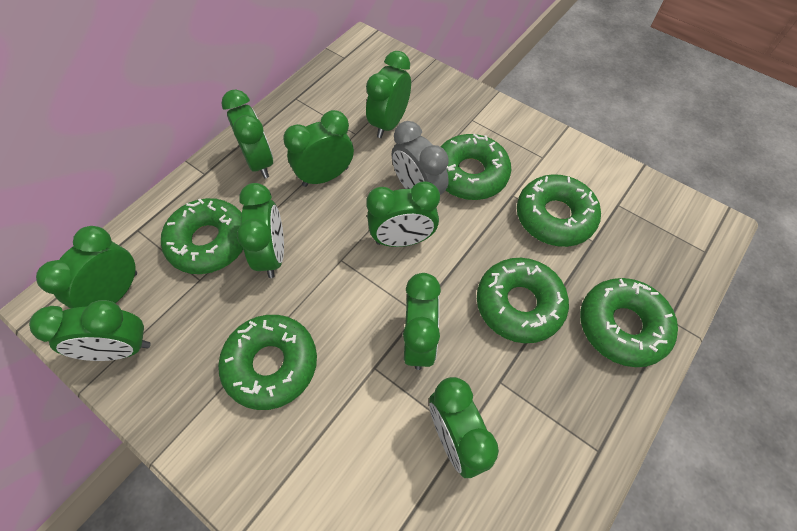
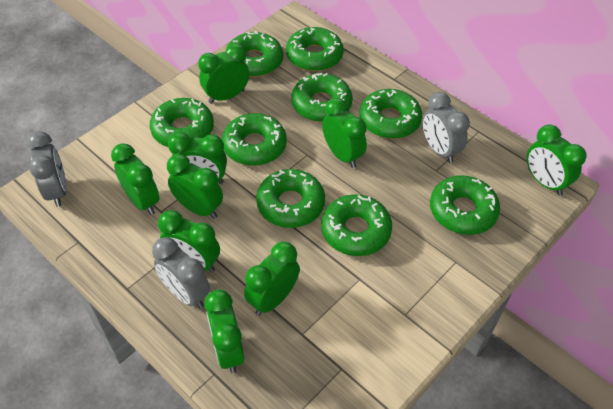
green donut: 6 -> 9
grey clock: 1 -> 3

